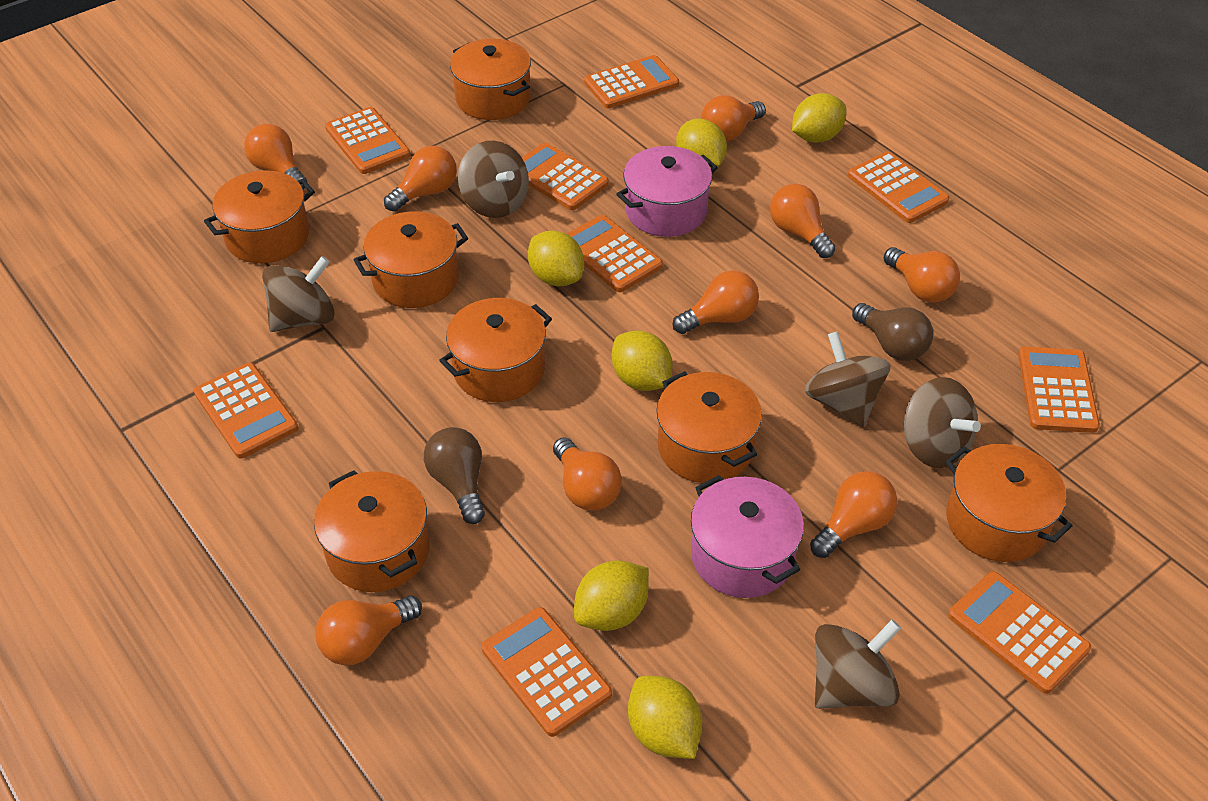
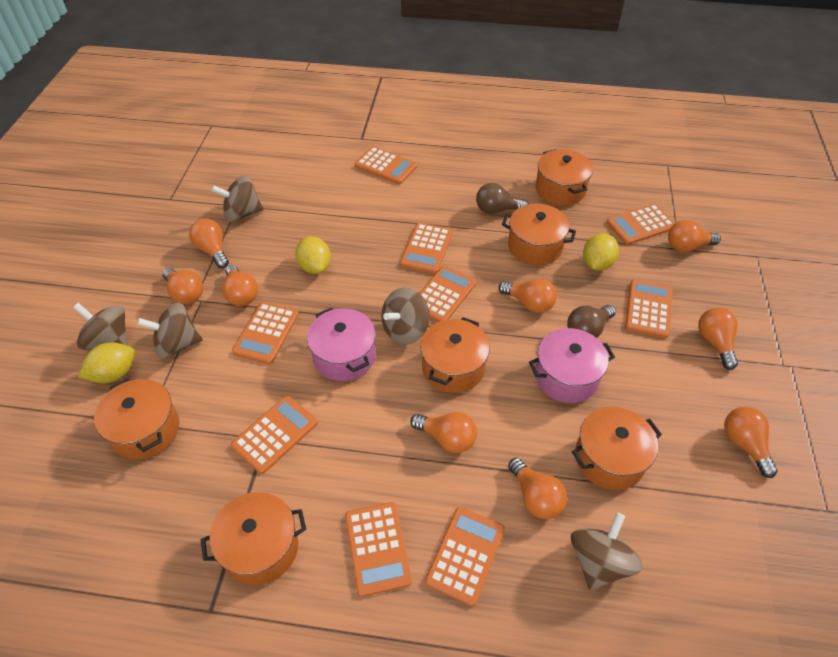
orange pot: 7 -> 6
yellow lemon: 6 -> 3

